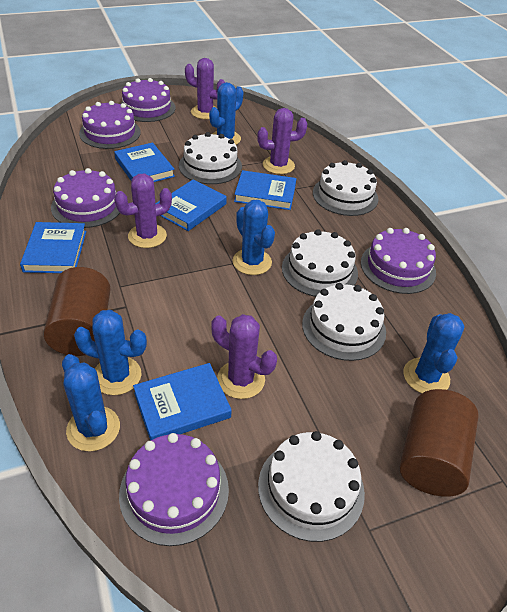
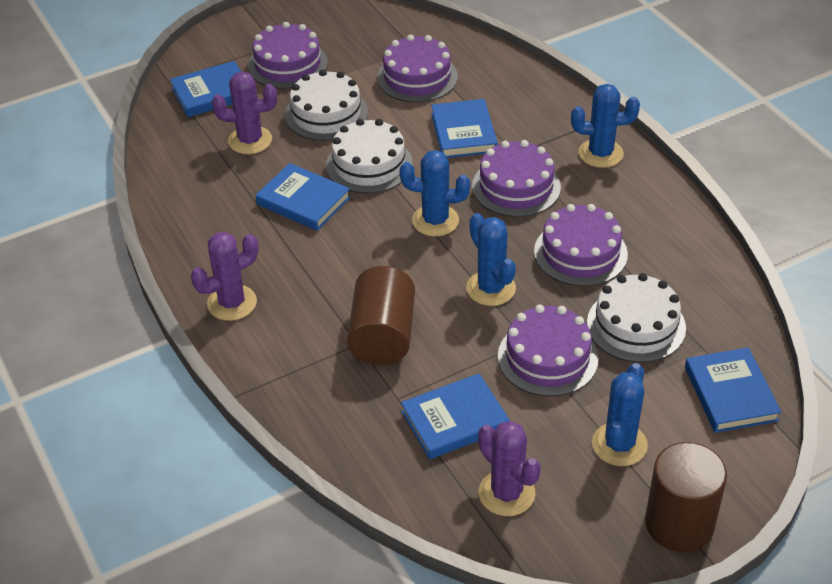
blue cactus: 5 -> 4
purple cactus: 4 -> 3
white cake: 5 -> 3

